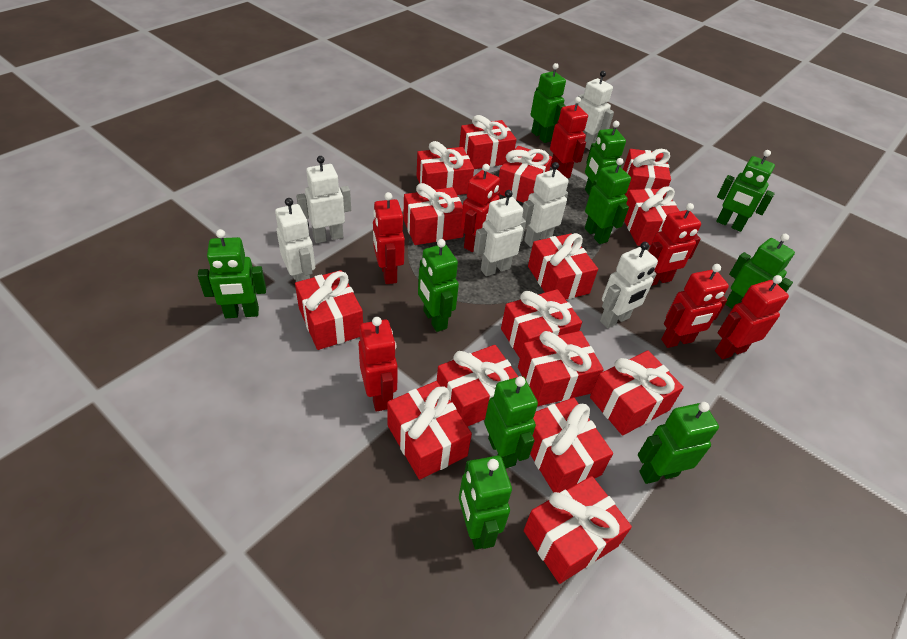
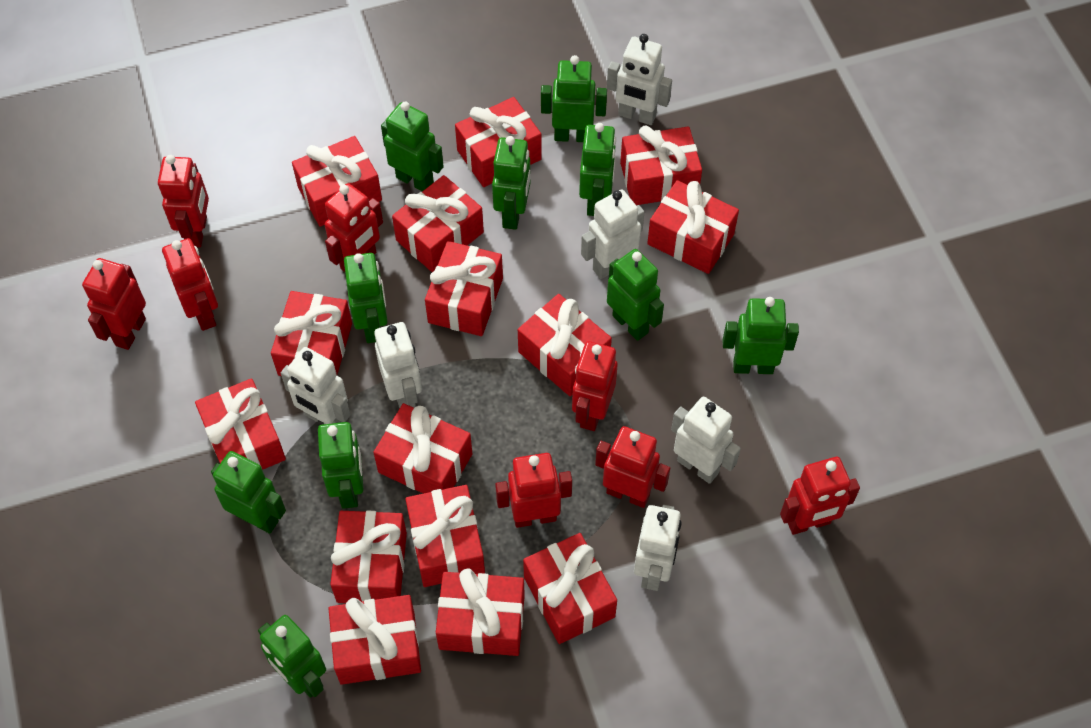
red robot: 7 -> 8

